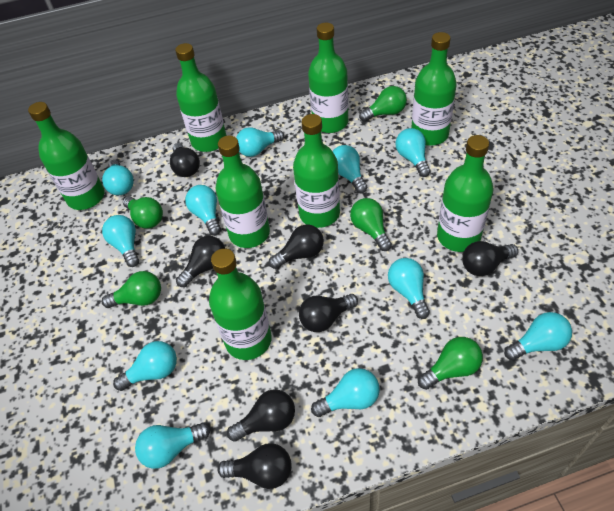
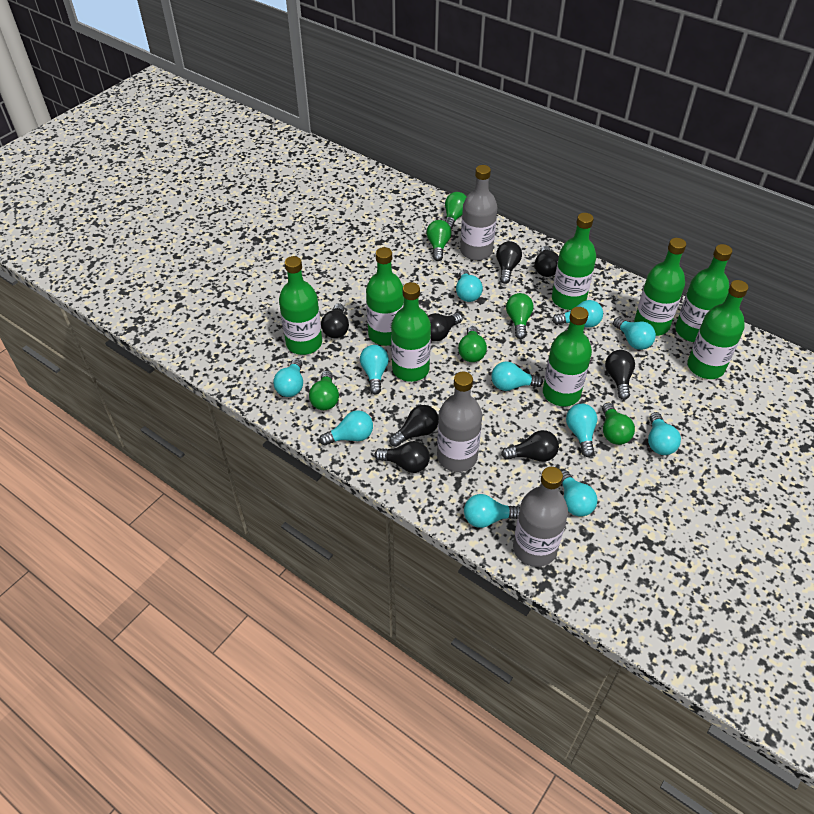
black light bulb: 7 -> 8
green light bulb: 5 -> 6
grey bottle: 0 -> 3

